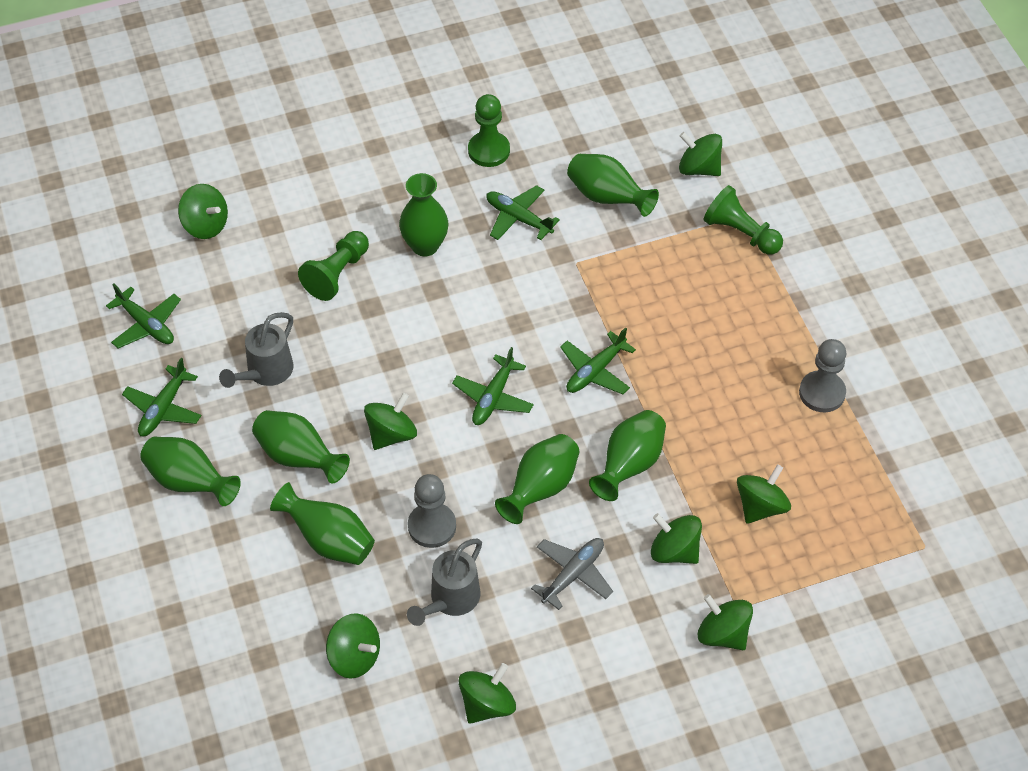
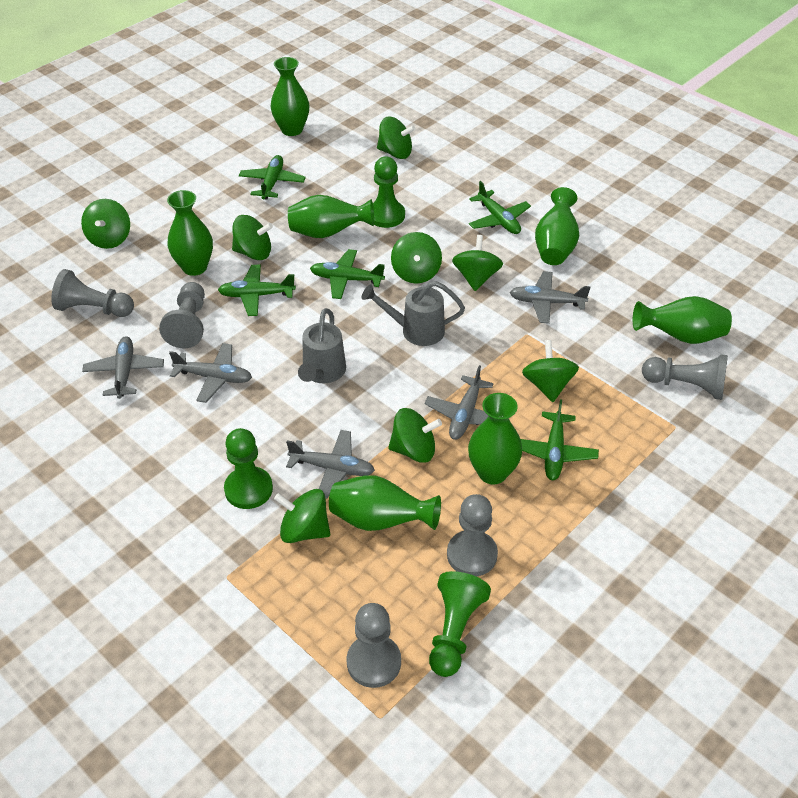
grey pawn: 2 -> 5
grey plane: 1 -> 5

